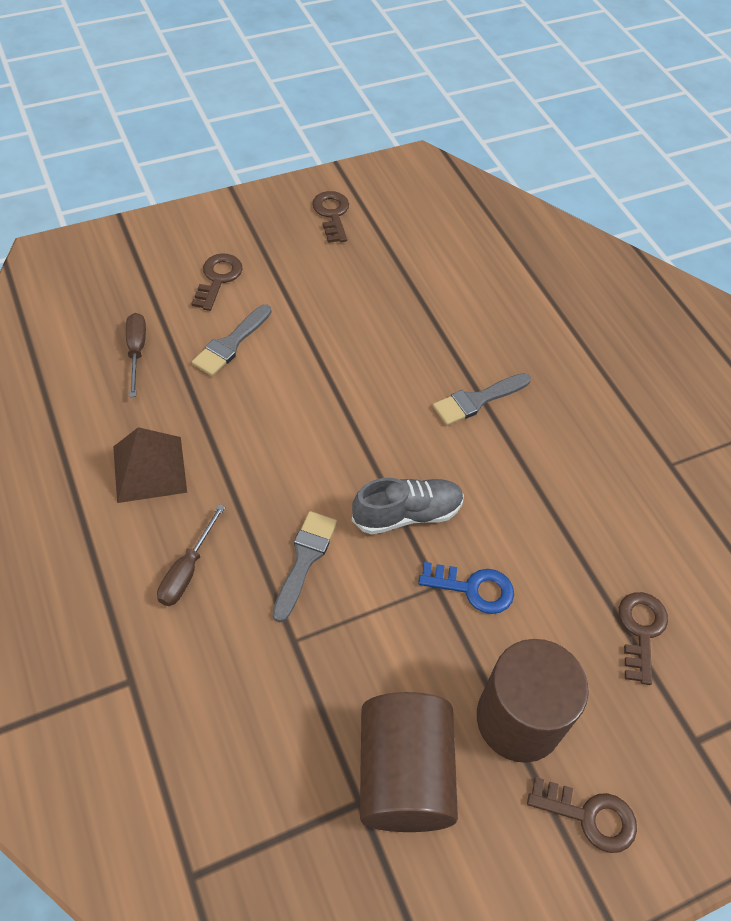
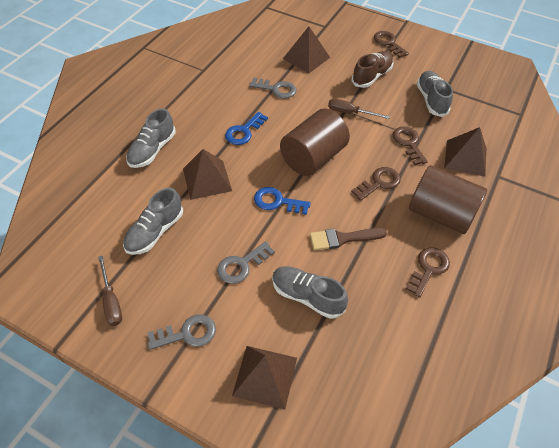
blue key: 1 -> 2
brown brush: 0 -> 1
brown pyramid: 1 -> 4
brown shoe: 0 -> 1
grey brush: 3 -> 0
grey key: 0 -> 3
grey shoe: 1 -> 4

